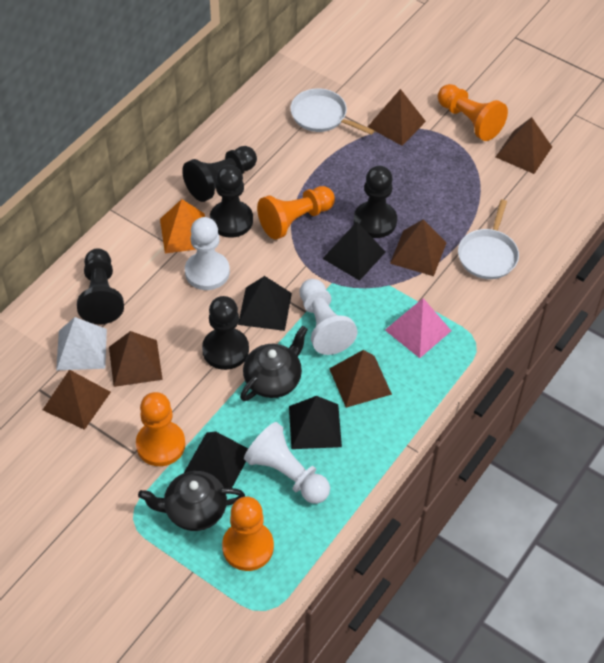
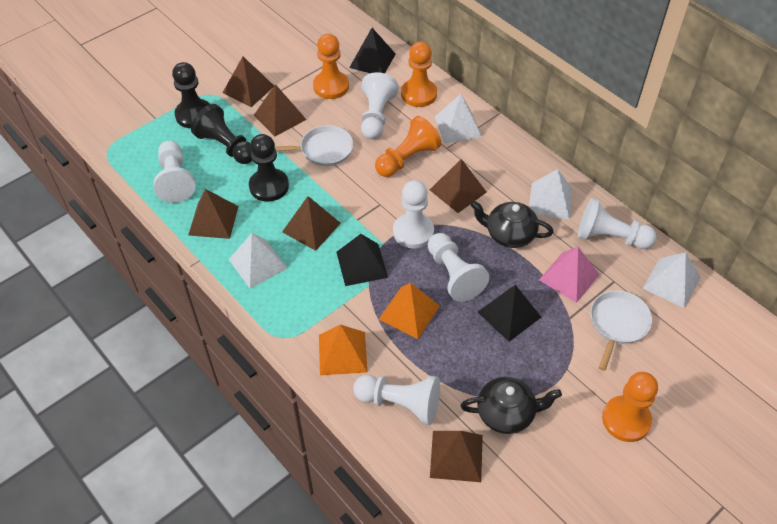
black pawn: 5 -> 3
black pyramid: 4 -> 3
orange pyramid: 1 -> 2
white pawn: 3 -> 6
white pyramid: 1 -> 4

